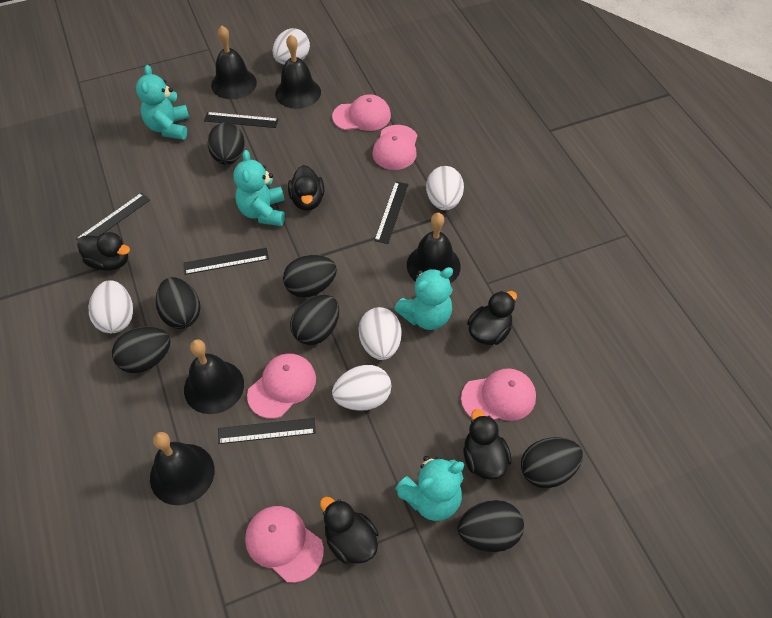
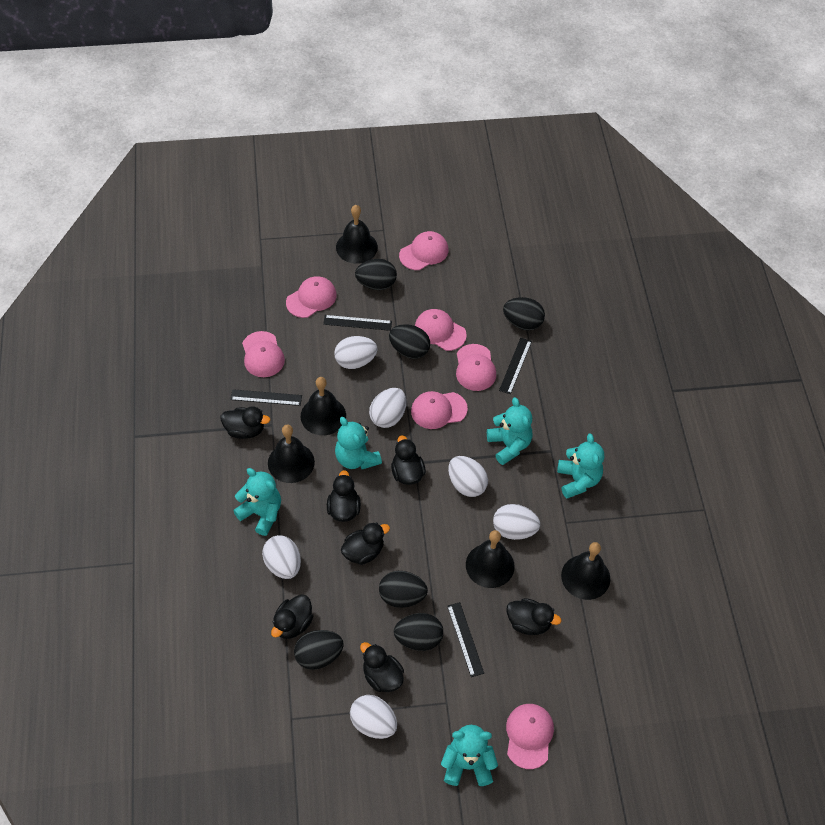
black duck: 5 -> 7
black egg: 7 -> 6
black ruler: 5 -> 4
pink cap: 5 -> 7
turquoise teddy bear: 4 -> 5
white egg: 5 -> 6

